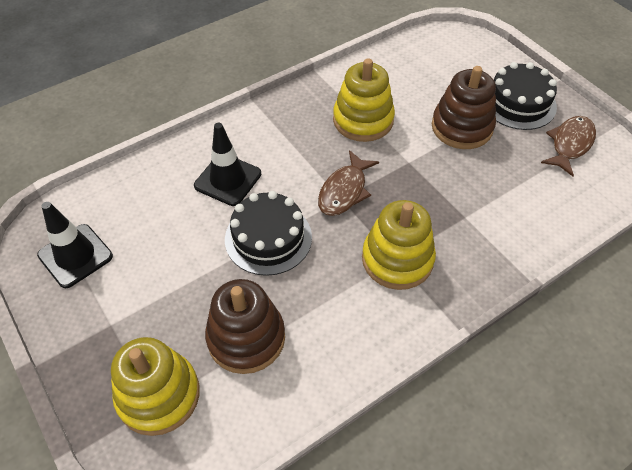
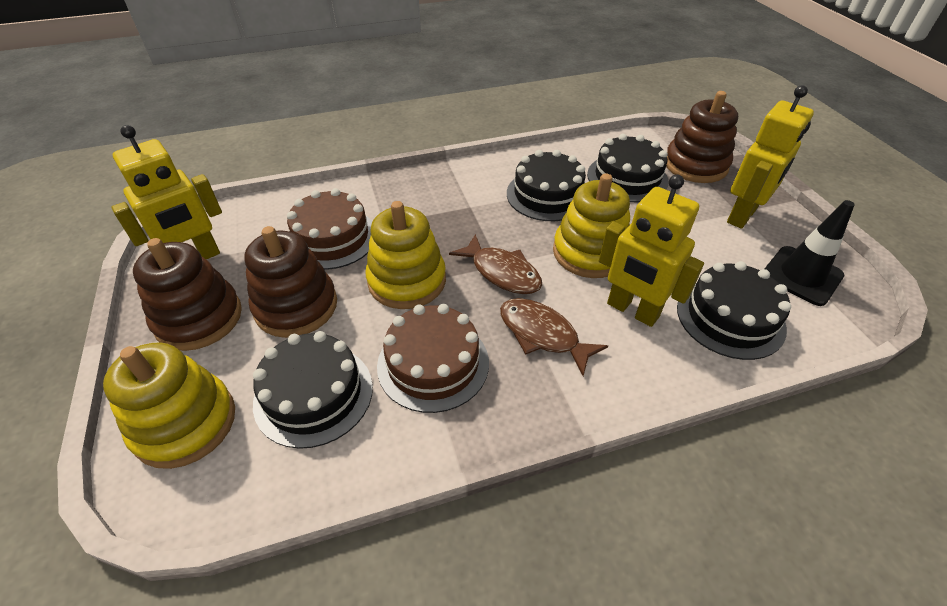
black cake: 2 -> 4
black traffic cone: 2 -> 1
brown cake: 0 -> 2
brown stacking toy: 2 -> 3
yellow robot: 0 -> 3

